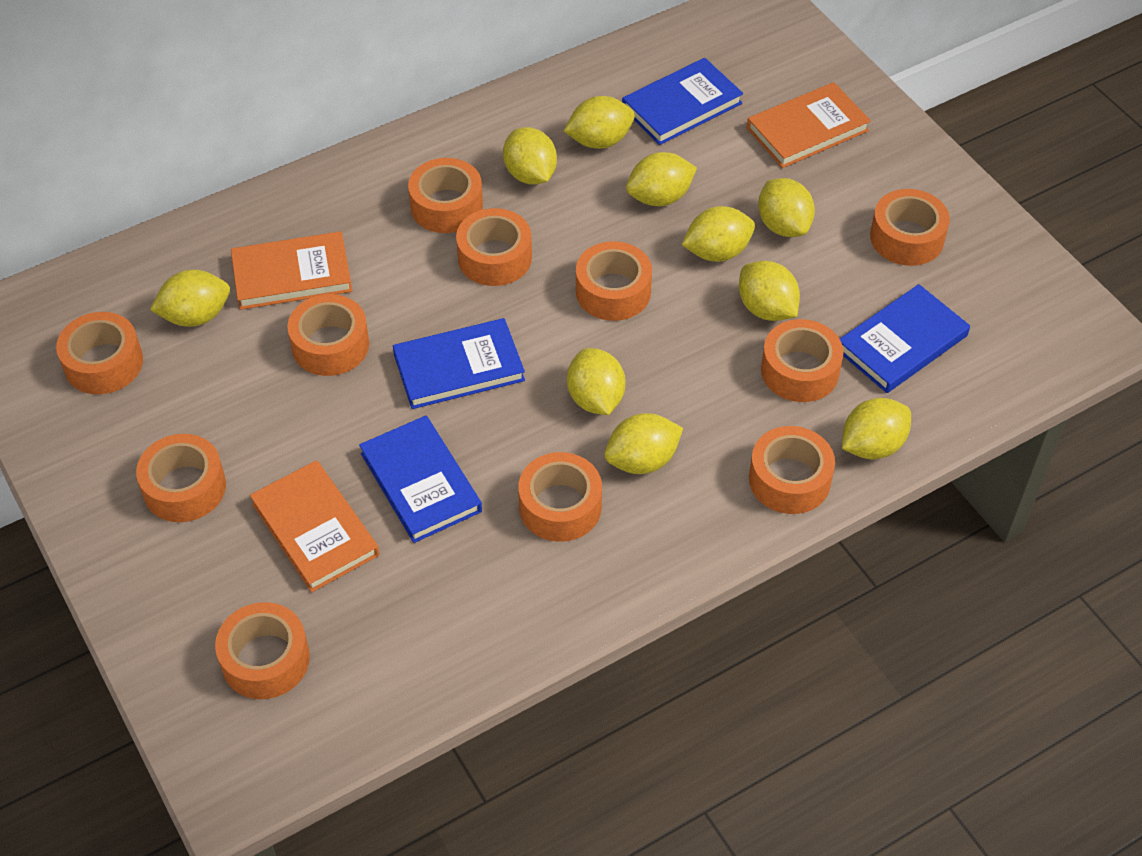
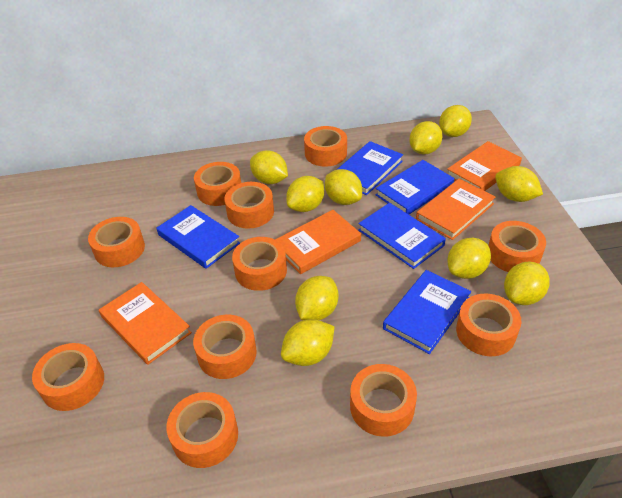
blue book: 4 -> 5
orange book: 3 -> 4

